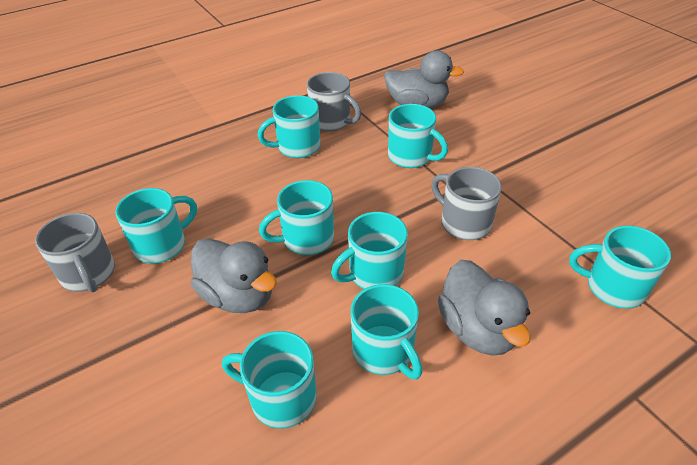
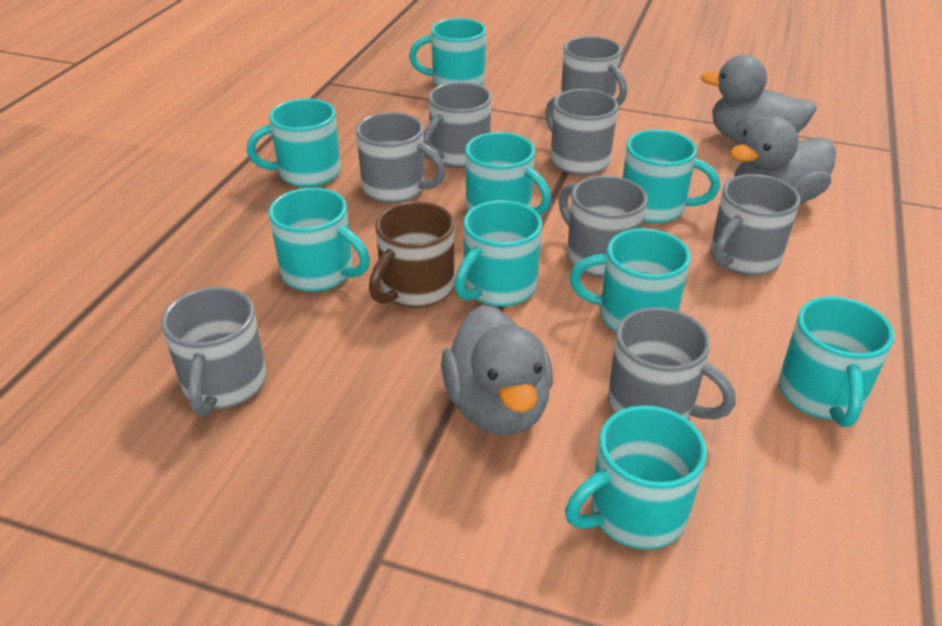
brown mug: 0 -> 1
grey mug: 3 -> 8
turquoise mug: 8 -> 9

